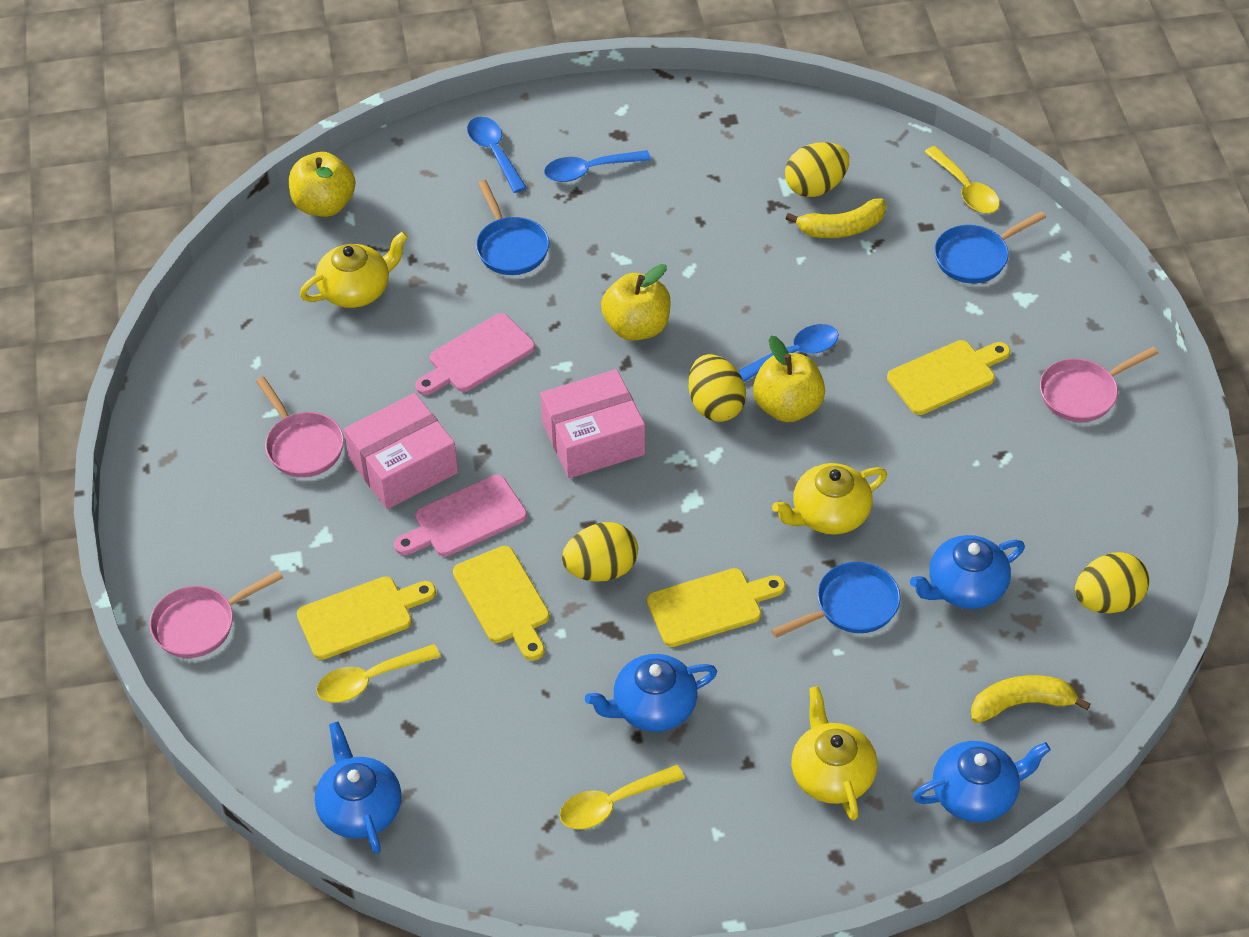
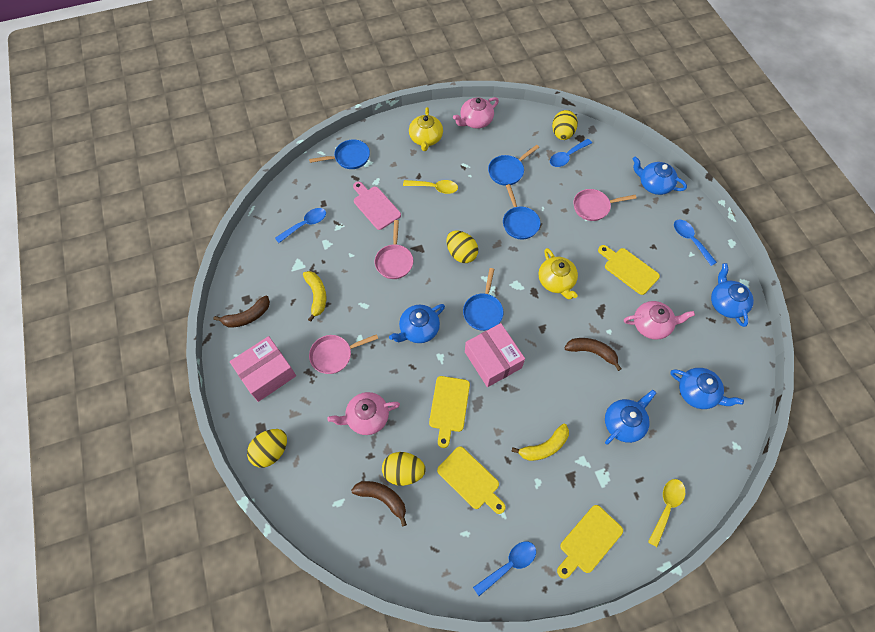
blue pan: 3 -> 4
blue spoon: 3 -> 4
blue teapot: 4 -> 5
brown banana: 0 -> 3
pink cutting board: 2 -> 1
pink teapot: 0 -> 3
yellow apple: 3 -> 0
yellow spoon: 3 -> 2
yellow teapot: 3 -> 2

